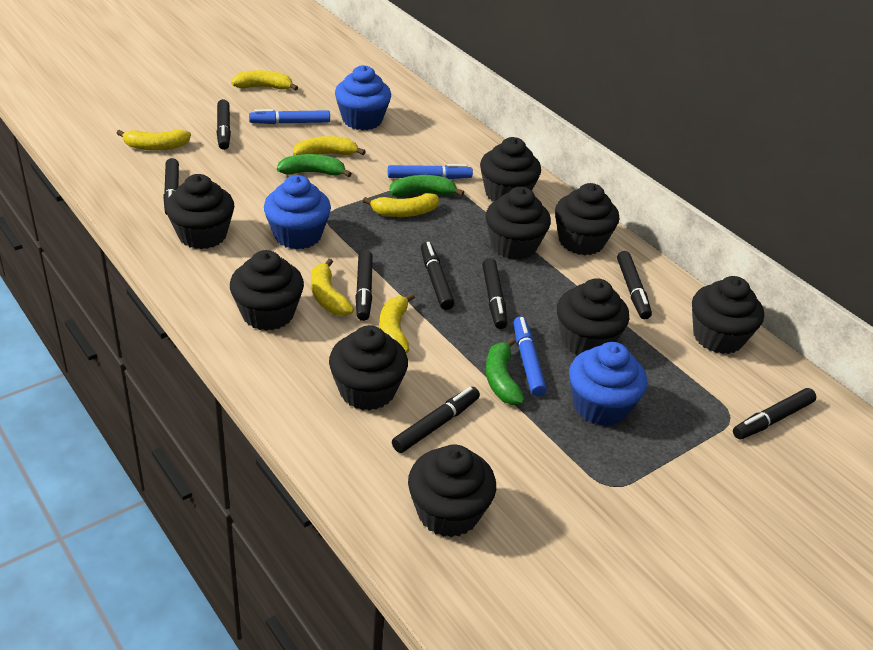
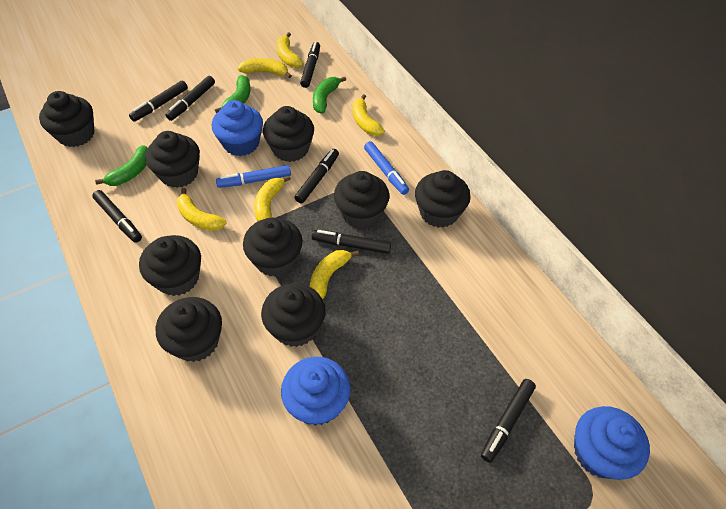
black marker: 8 -> 7
blue marker: 3 -> 2

